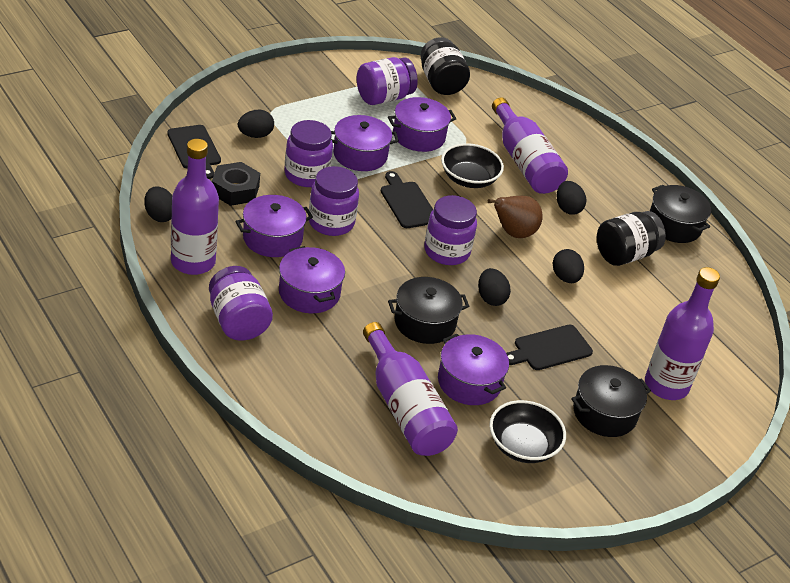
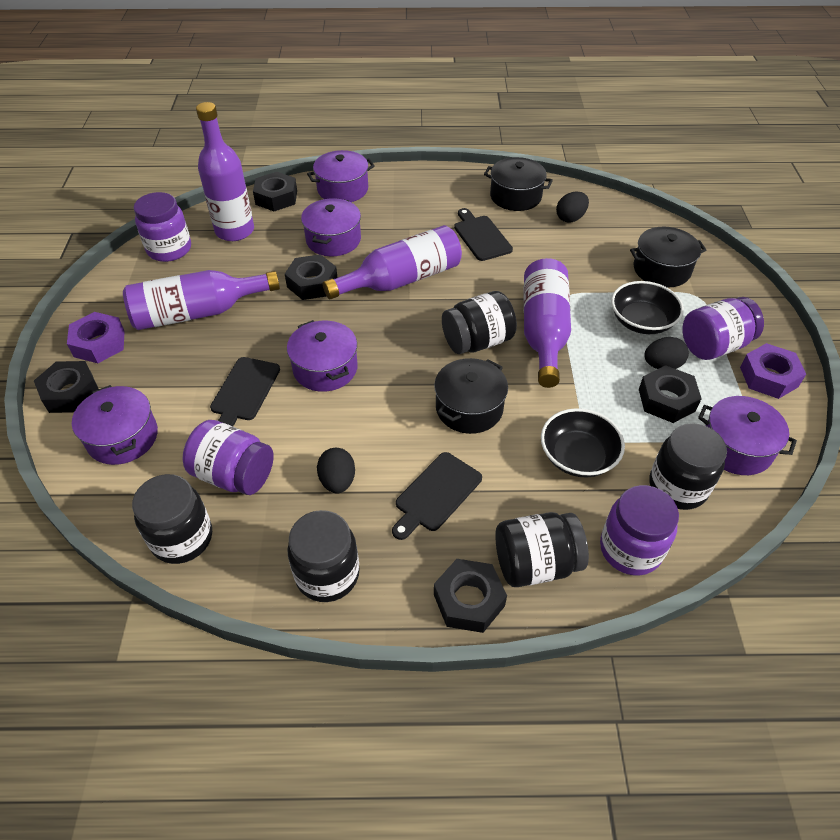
black egg: 5 -> 3
black jar: 2 -> 5
black nut: 1 -> 5
brown pear: 1 -> 0
purple jar: 5 -> 4
purple nut: 0 -> 2

